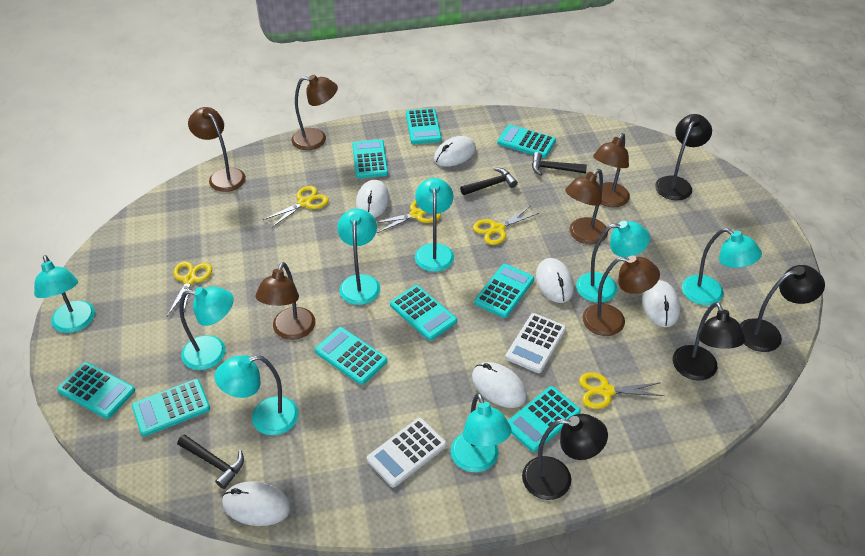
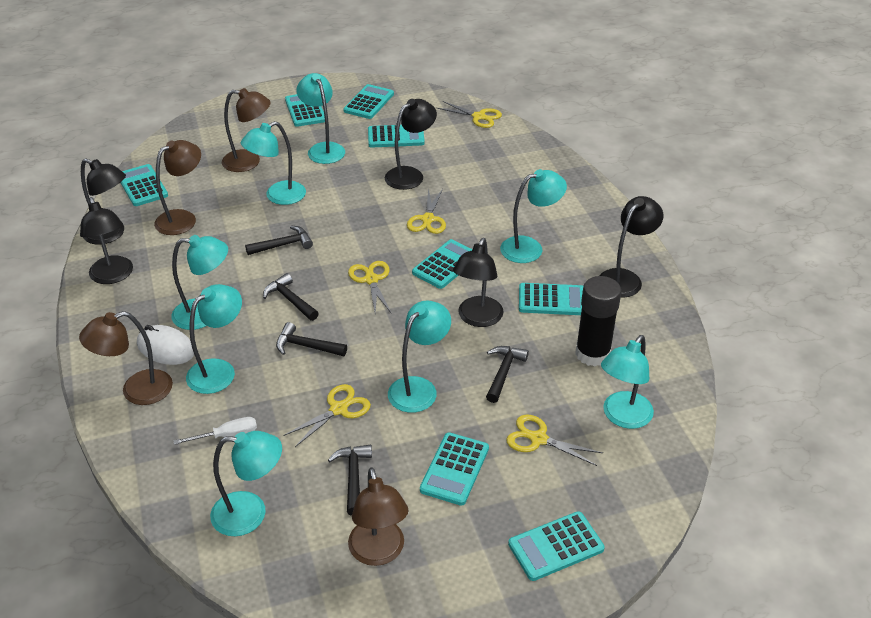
black glue stick: 0 -> 1
black hammer: 3 -> 5
black lamp: 4 -> 5
brown lamp: 6 -> 4
turquoise calculator: 9 -> 8
white calculator: 2 -> 0
white mouse: 6 -> 1
white screwdriver: 0 -> 1

